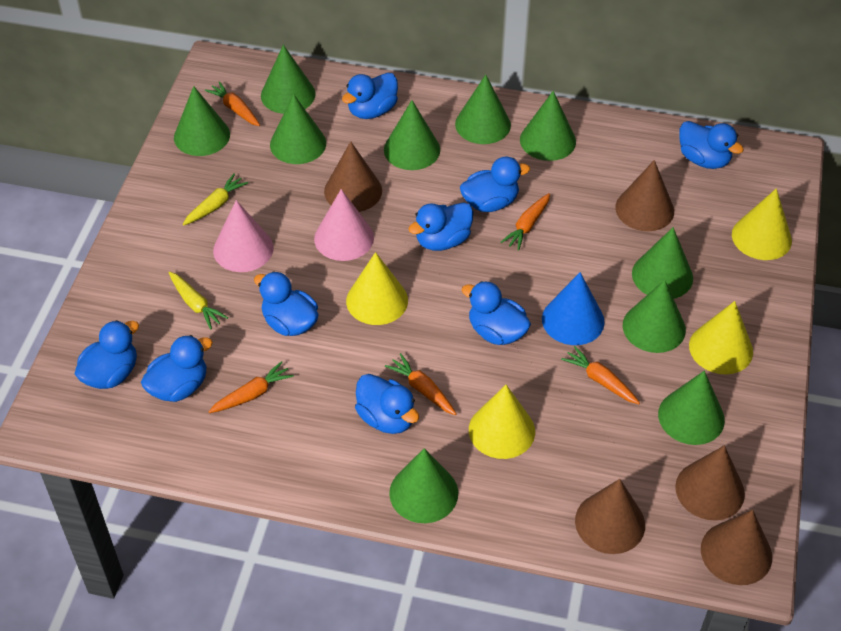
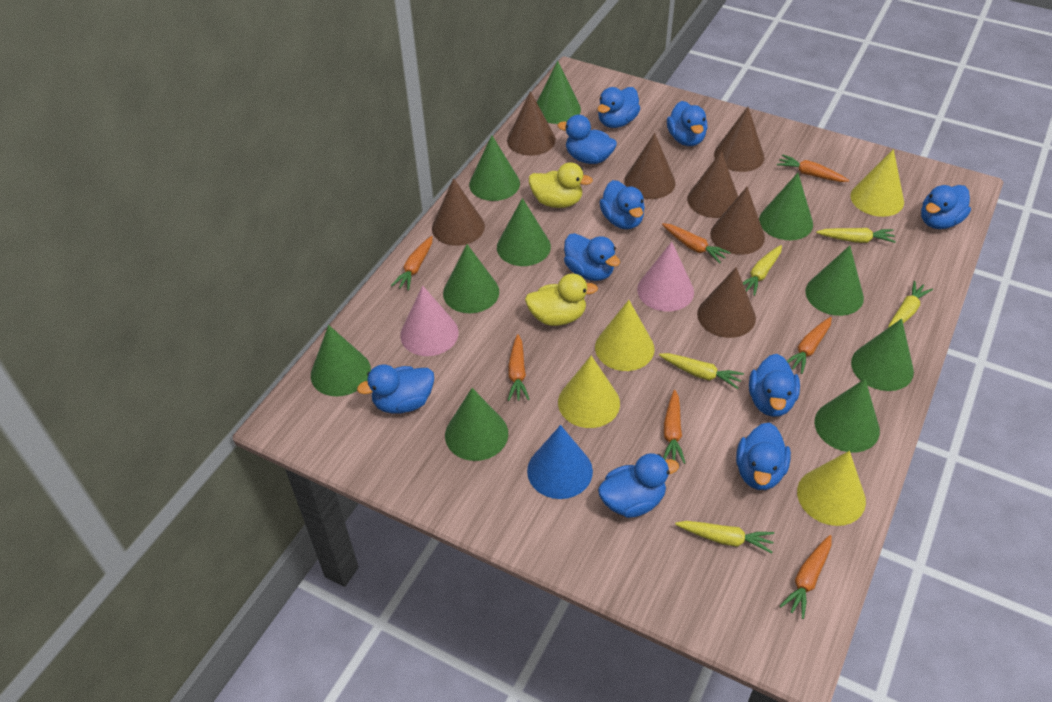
blue duck: 9 -> 10
brown cone: 5 -> 7
orange carrot: 5 -> 7
yellow carrot: 2 -> 5
yellow duck: 0 -> 2

